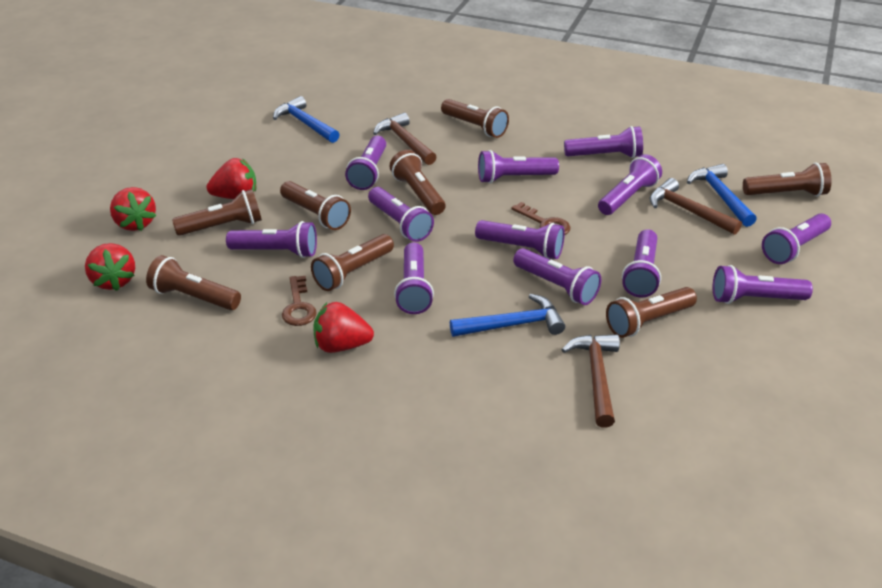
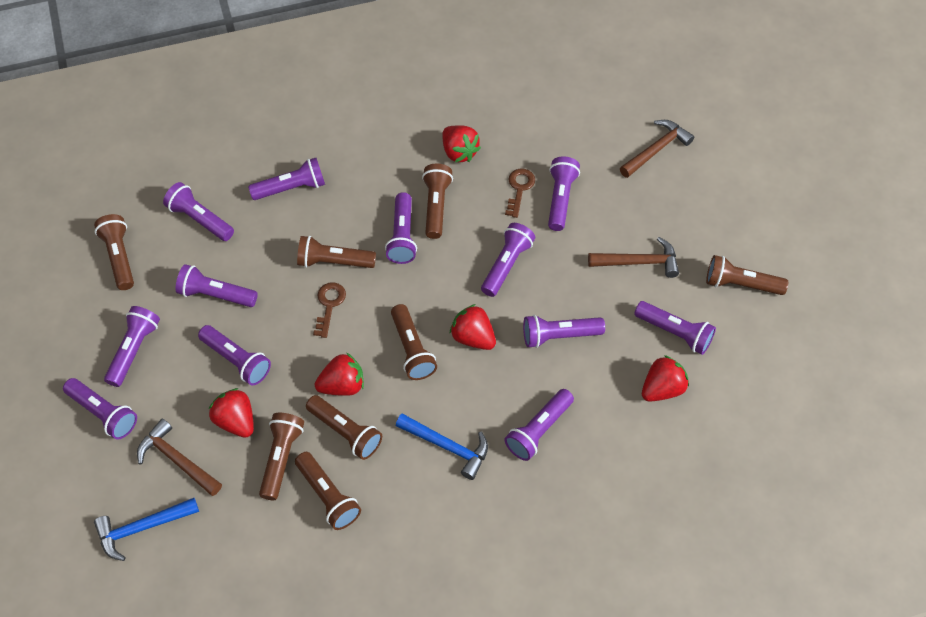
blue hammer: 3 -> 2
red strawberry: 4 -> 5

